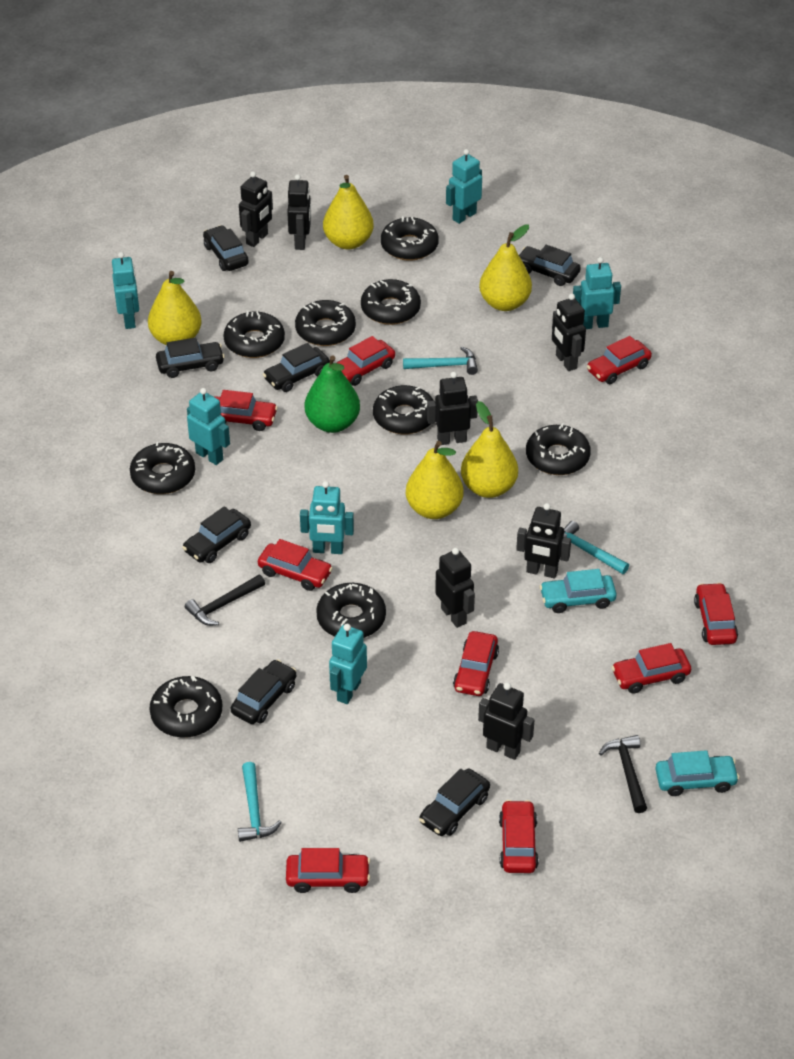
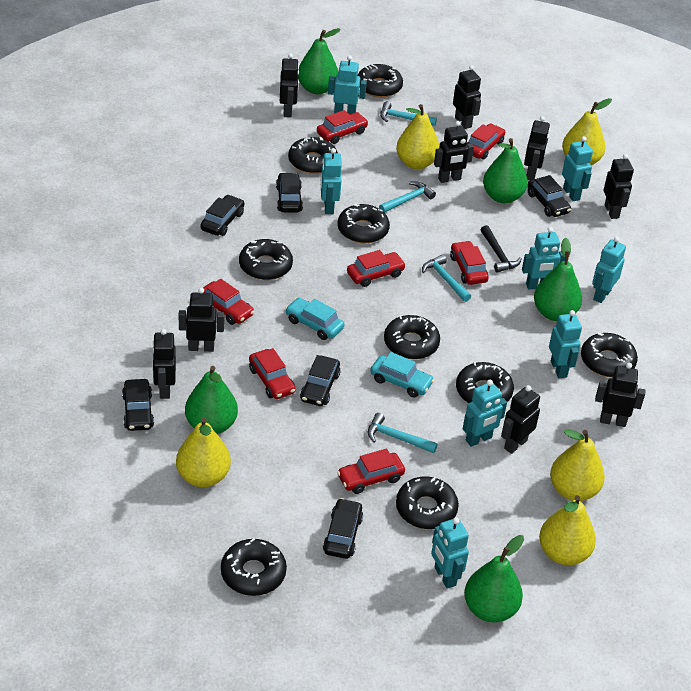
black car: 7 -> 6
black hammer: 2 -> 1
black robot: 7 -> 9
green pear: 1 -> 5
red car: 9 -> 7
turquoise hammer: 3 -> 4
turquoise robot: 6 -> 8

